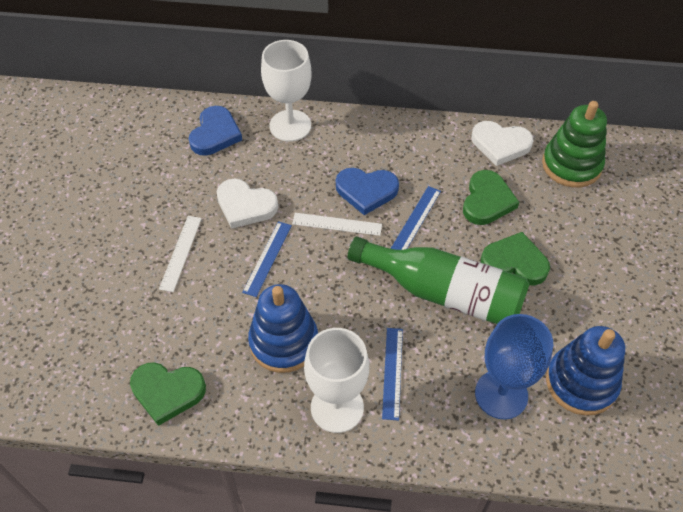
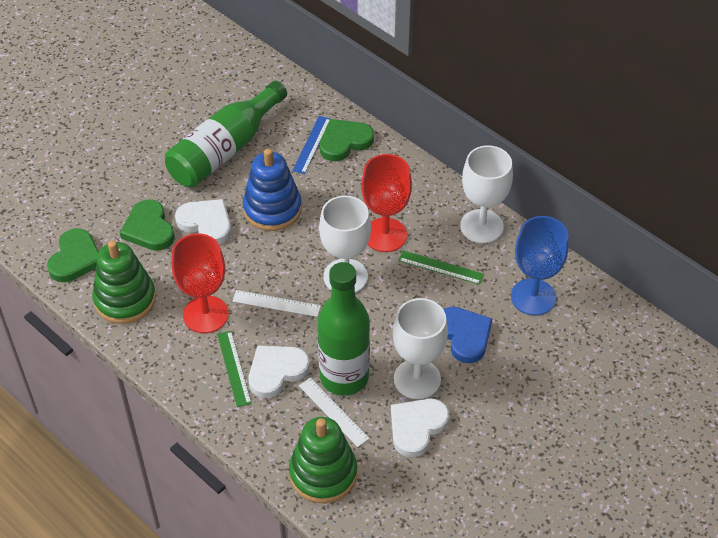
blue heart: 2 -> 1
blue ruler: 3 -> 1
blue stacking toy: 2 -> 1
green bottle: 1 -> 2
green ruler: 0 -> 2
green stacking toy: 1 -> 2
red goblet: 0 -> 2
white goblet: 2 -> 3
white heart: 2 -> 3

